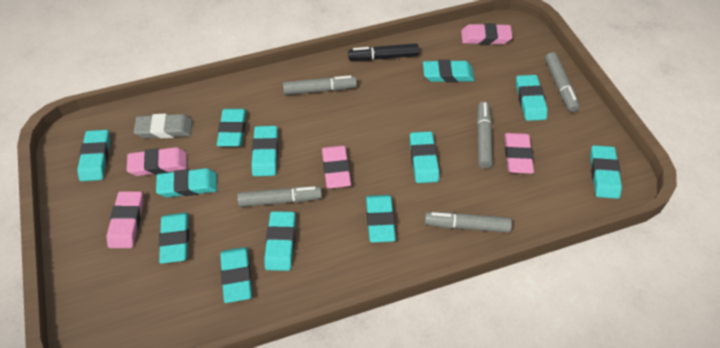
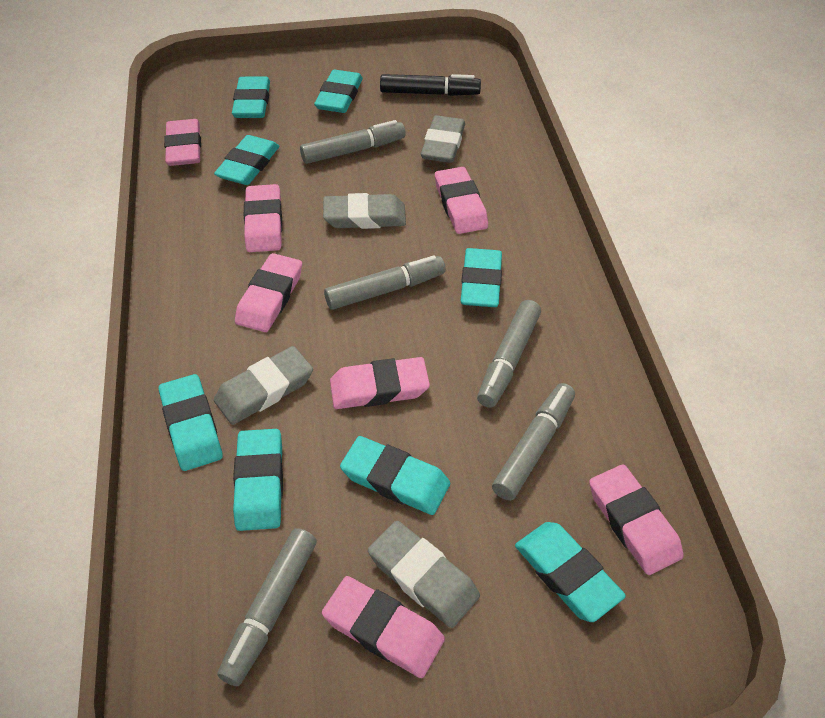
grey eraser: 1 -> 4
pink eraser: 5 -> 7
turquoise eraser: 12 -> 8

